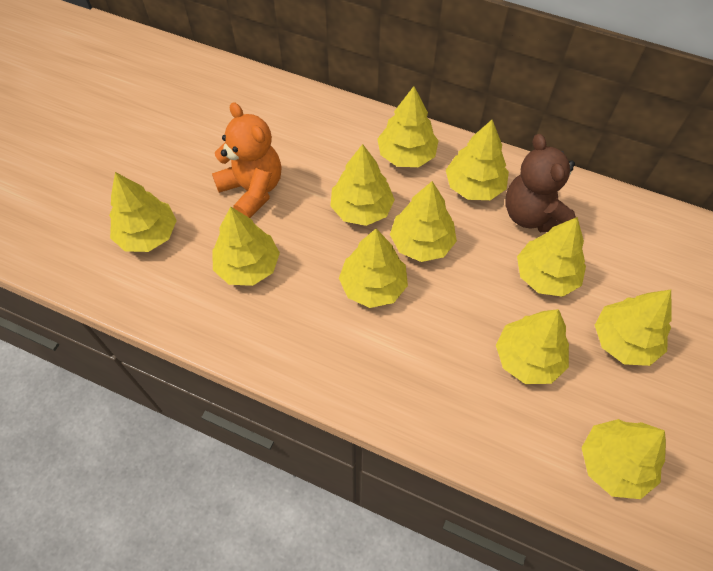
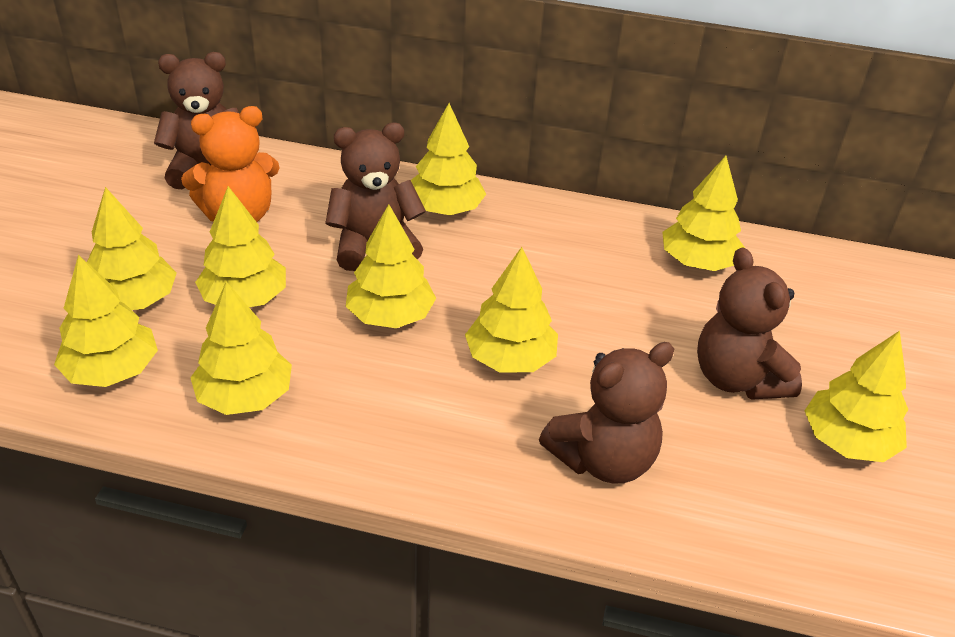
brown teddy bear: 1 -> 4
yellow tree: 11 -> 9

